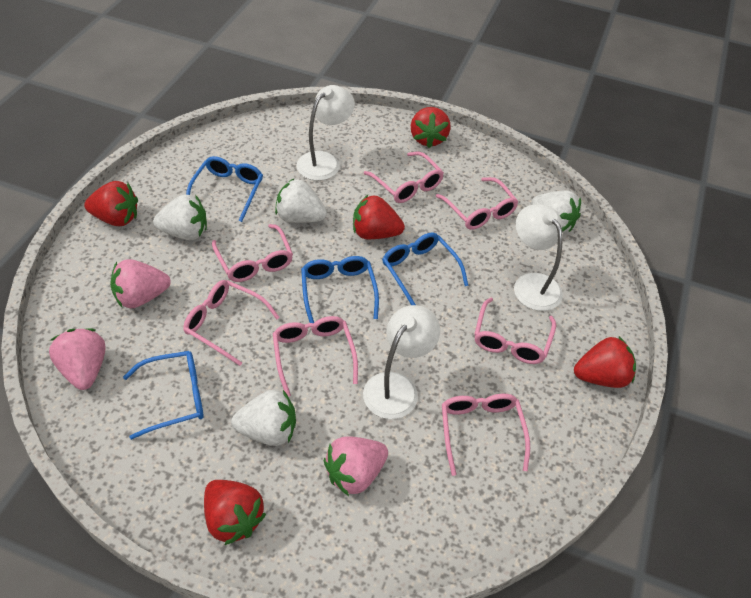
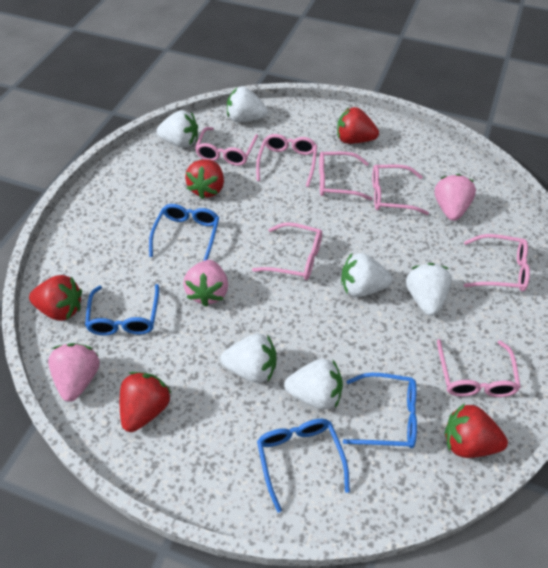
white lamp: 3 -> 0
white strawberry: 4 -> 6

